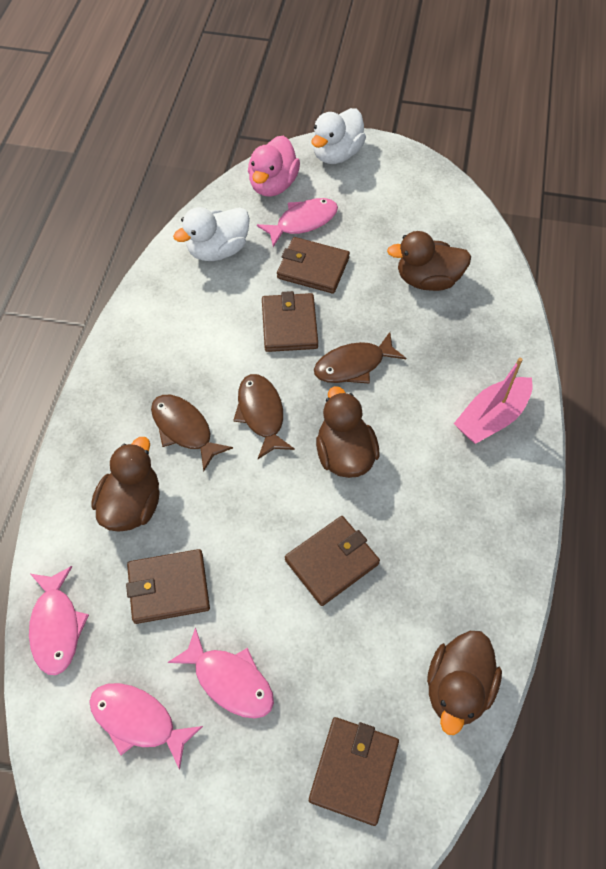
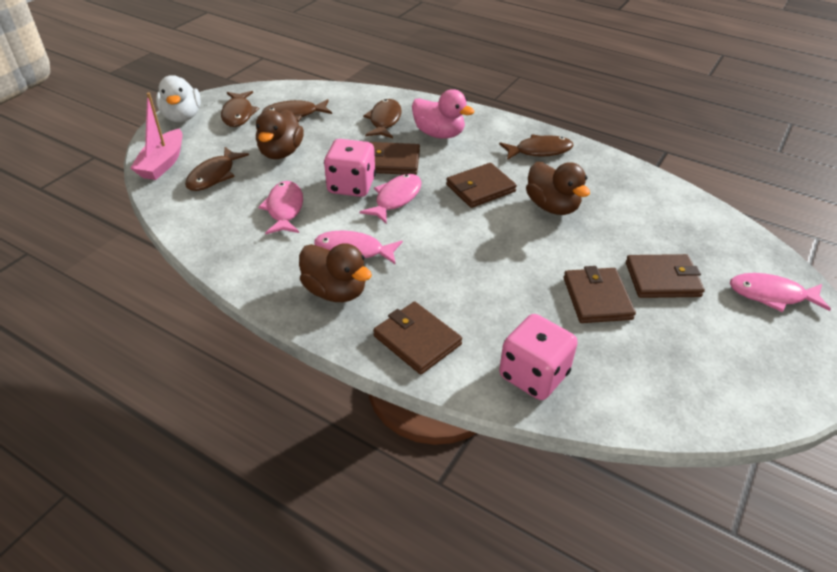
brown duck: 4 -> 3
brown fish: 3 -> 5
pink dice: 0 -> 2
white duck: 2 -> 1

